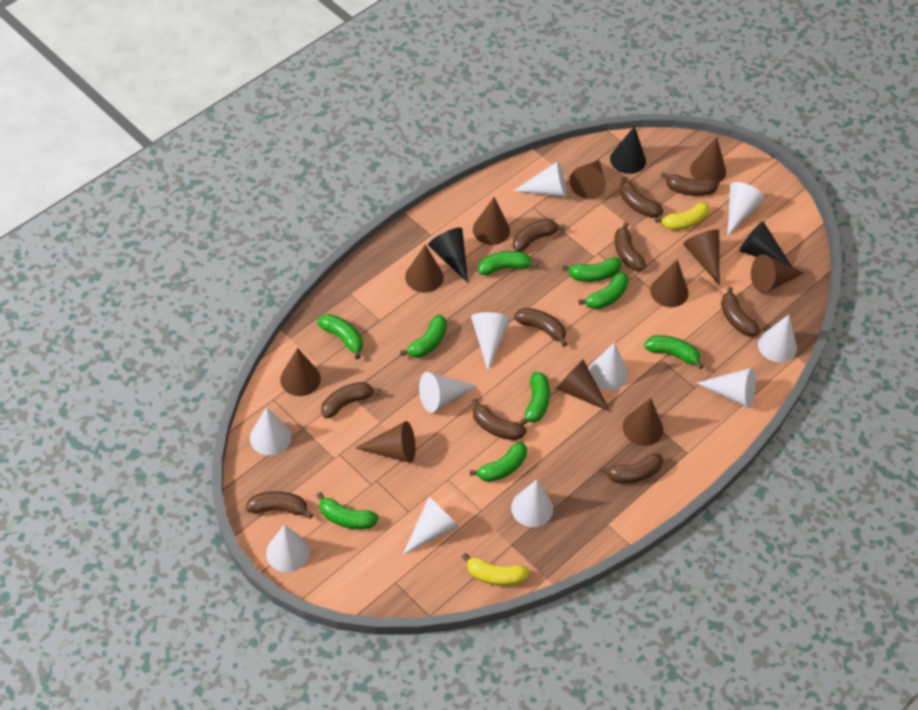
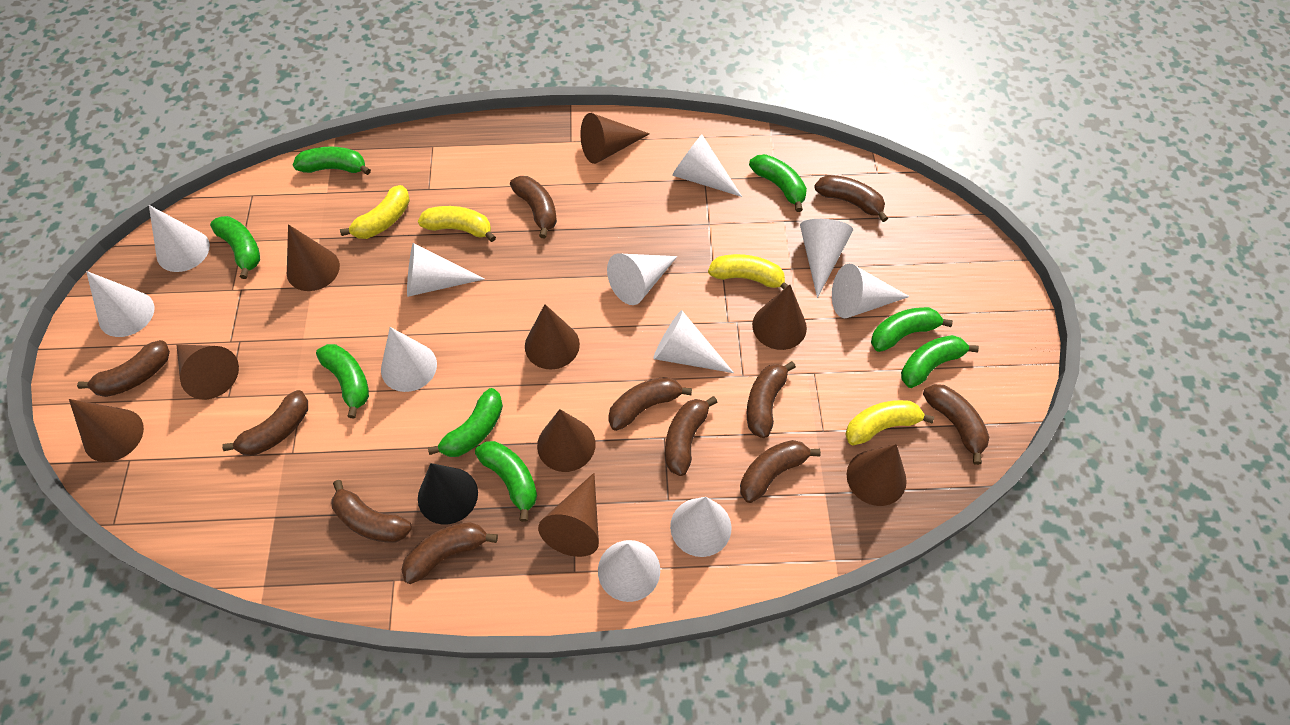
black cone: 3 -> 1
brown banana: 10 -> 11
brown cone: 11 -> 9
green banana: 9 -> 8
yellow banana: 2 -> 4

